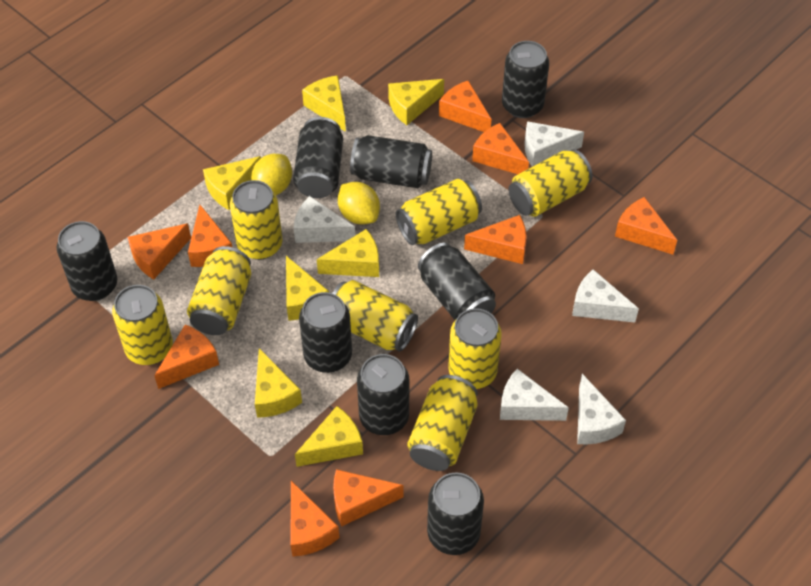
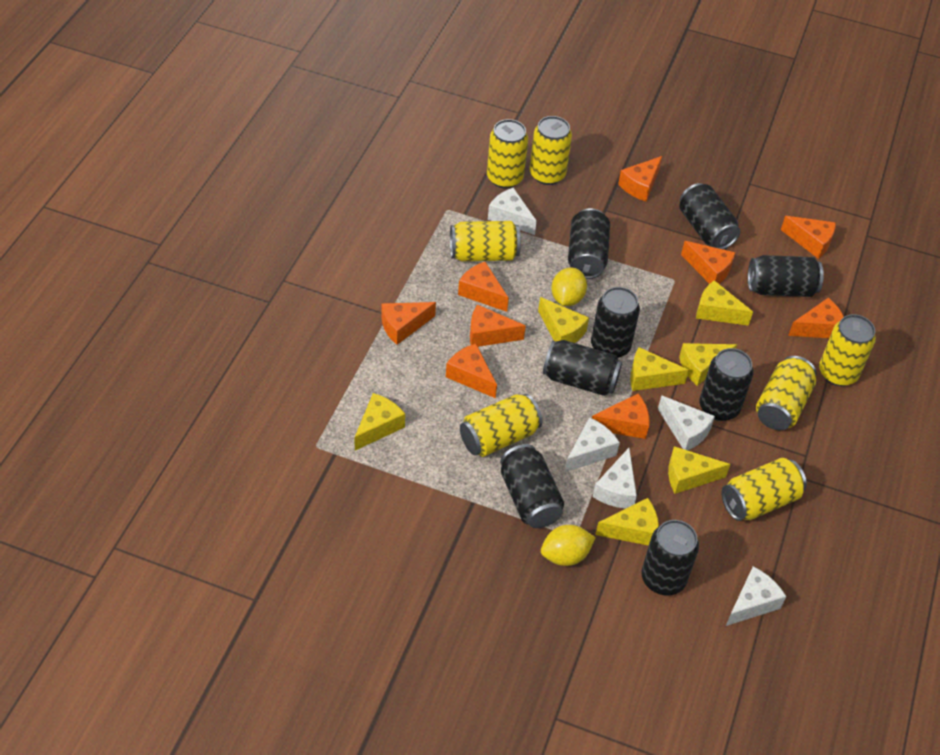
yellow can: 8 -> 7

